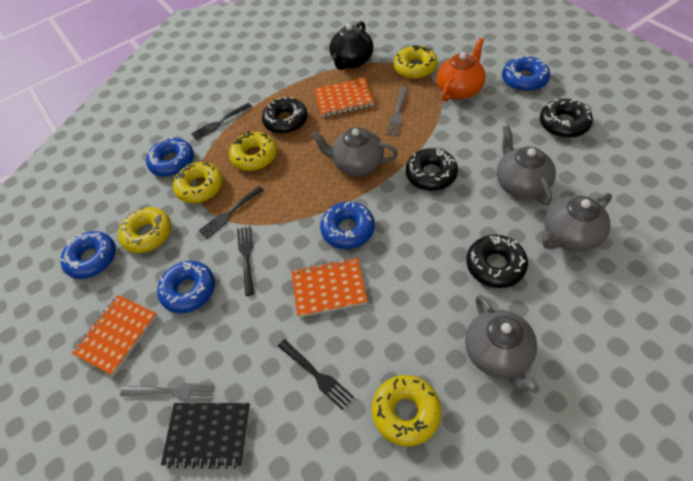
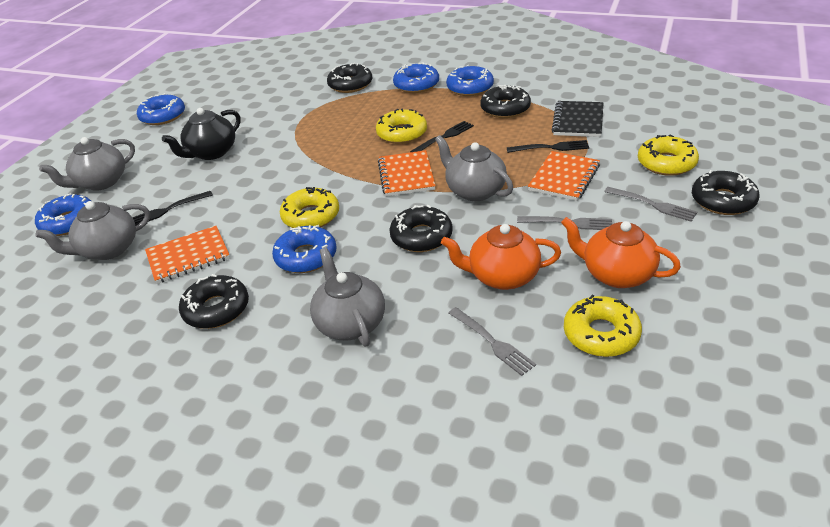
black donut: 4 -> 5
black fork: 4 -> 3
grey fork: 2 -> 3
orange teapot: 1 -> 2
yellow donut: 5 -> 4

